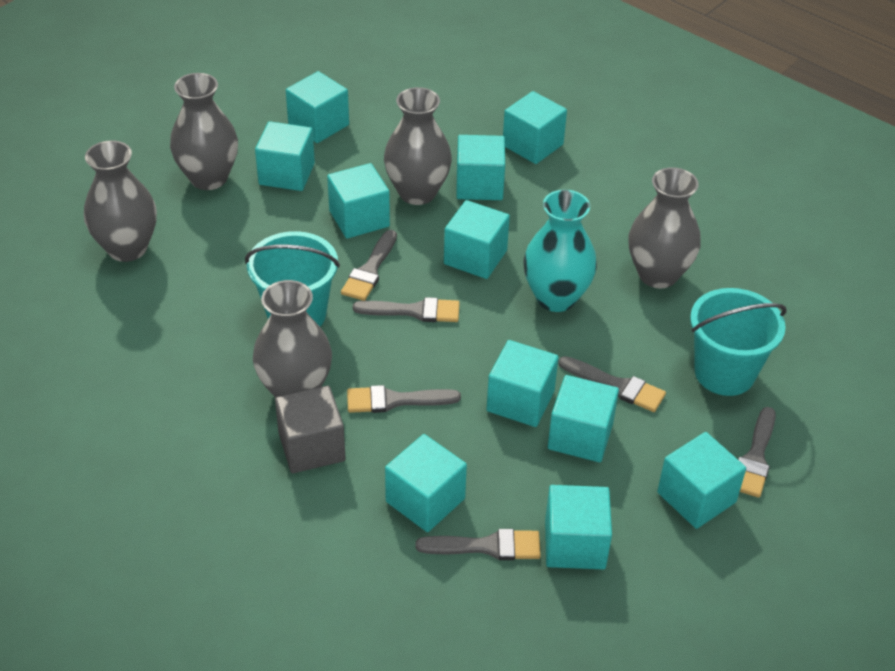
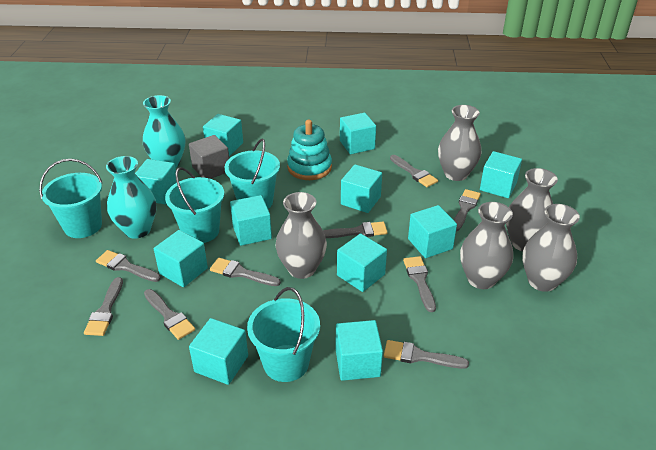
grey brush: 6 -> 9
turquoise bucket: 2 -> 4
turquoise stacking toy: 0 -> 1
turquoise vase: 1 -> 2

